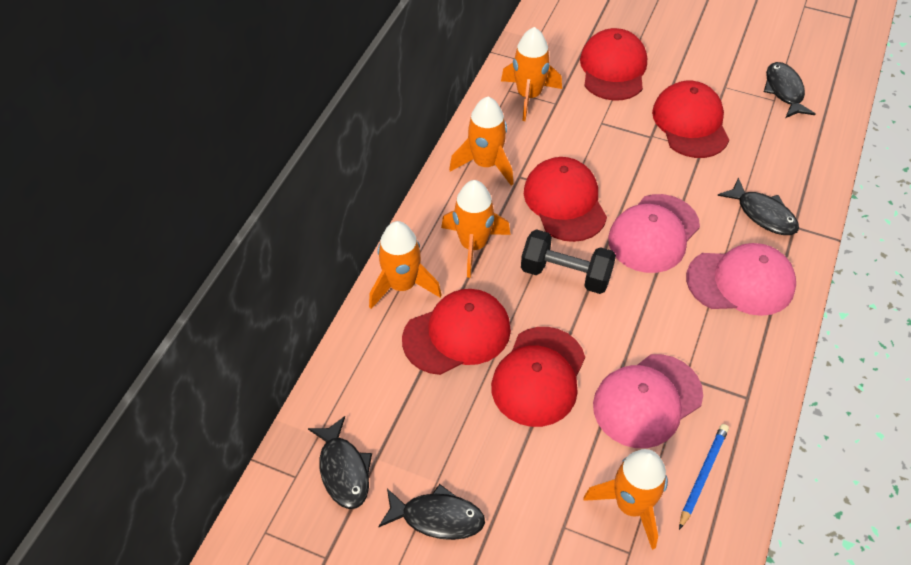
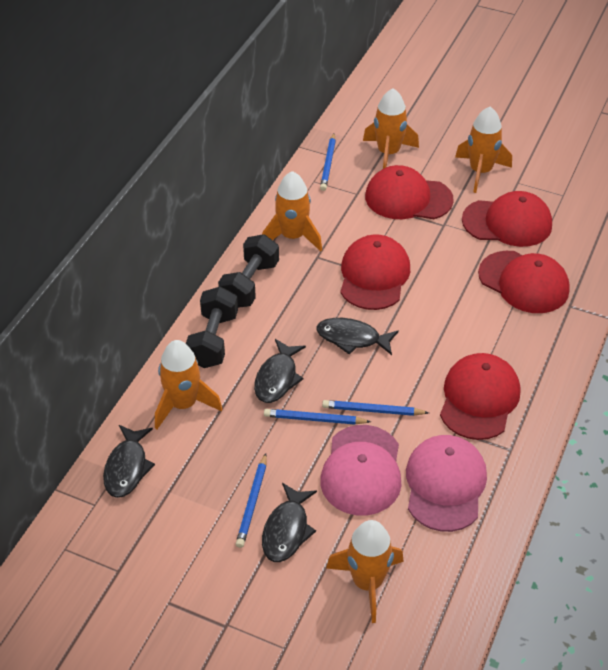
black dumbbell: 1 -> 2
blue pencil: 1 -> 4
pink cap: 3 -> 2

